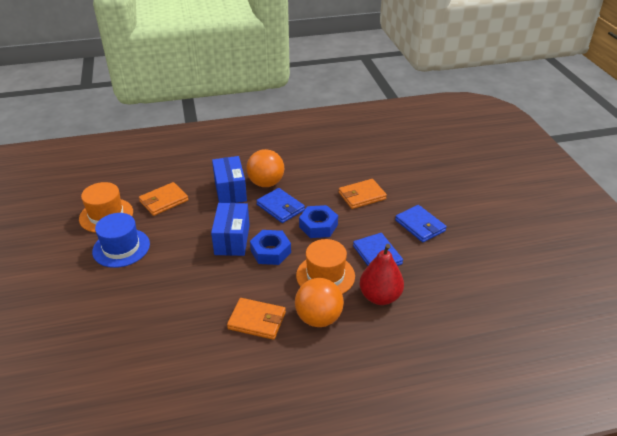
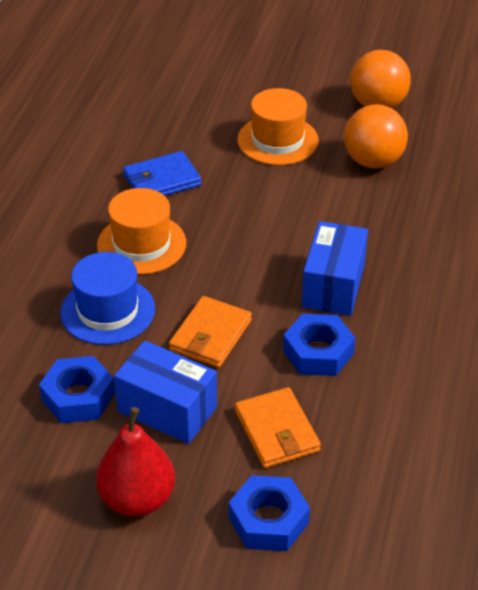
blue nut: 2 -> 3
blue wallet: 3 -> 1
orange wallet: 3 -> 2

